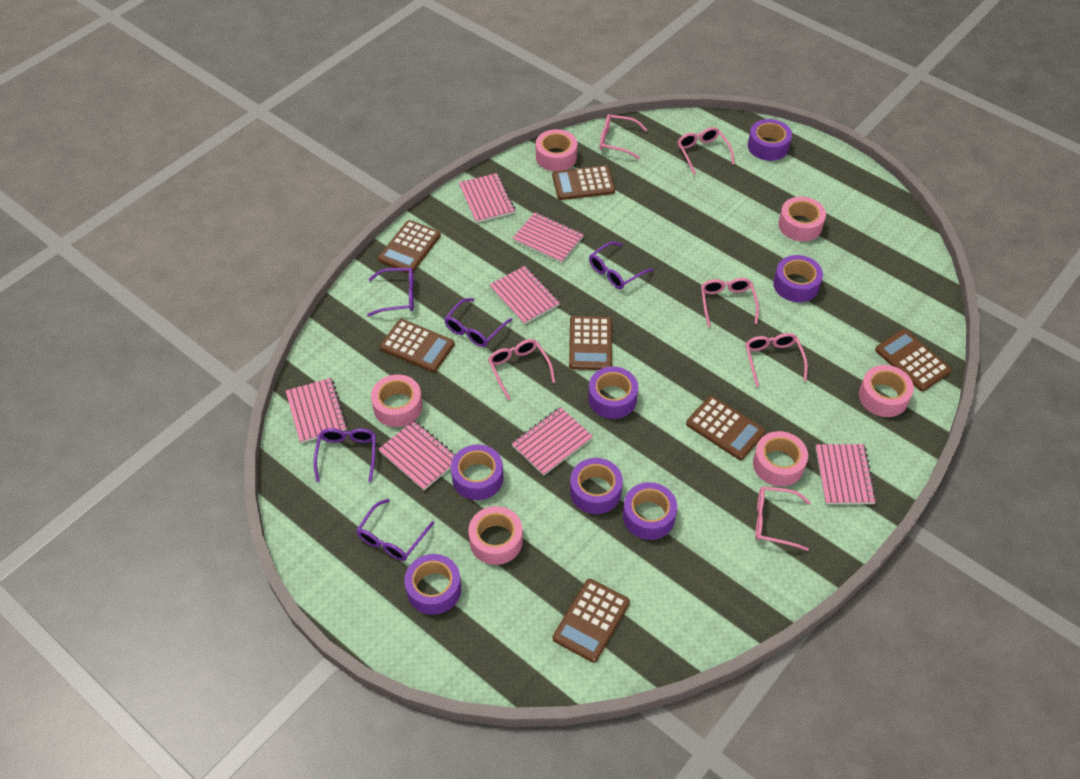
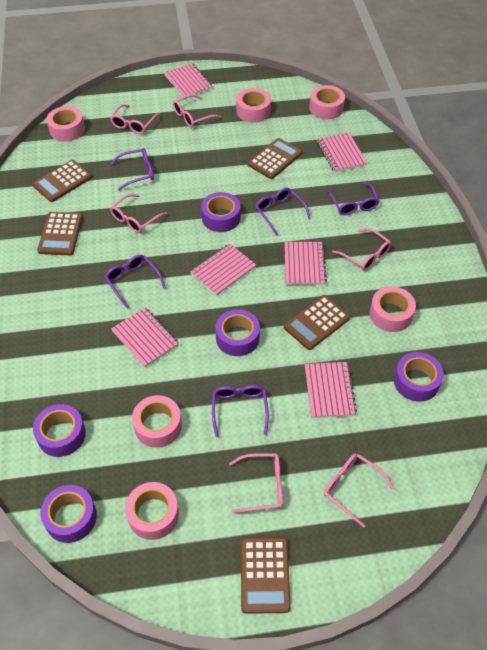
brown calculator: 7 -> 5
pink notebook: 7 -> 6
purple tape: 7 -> 5

